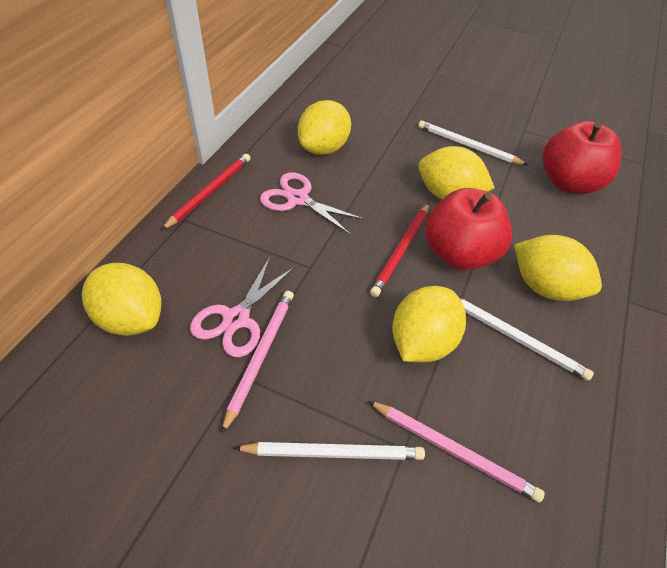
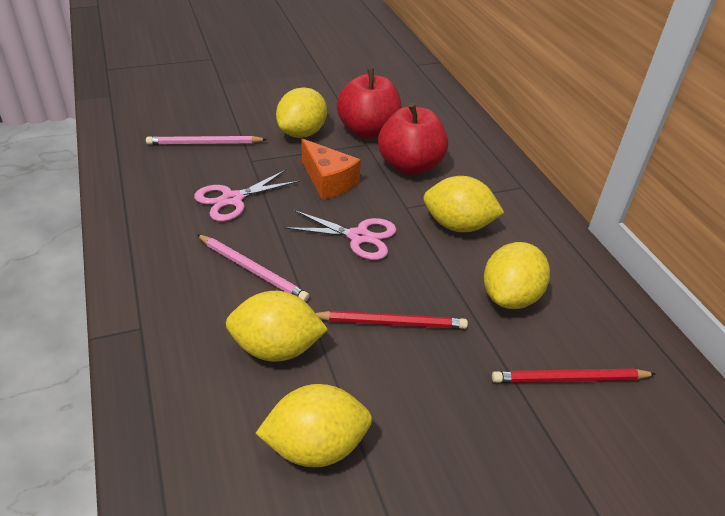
orange cheese: 0 -> 1
white pencil: 3 -> 0

